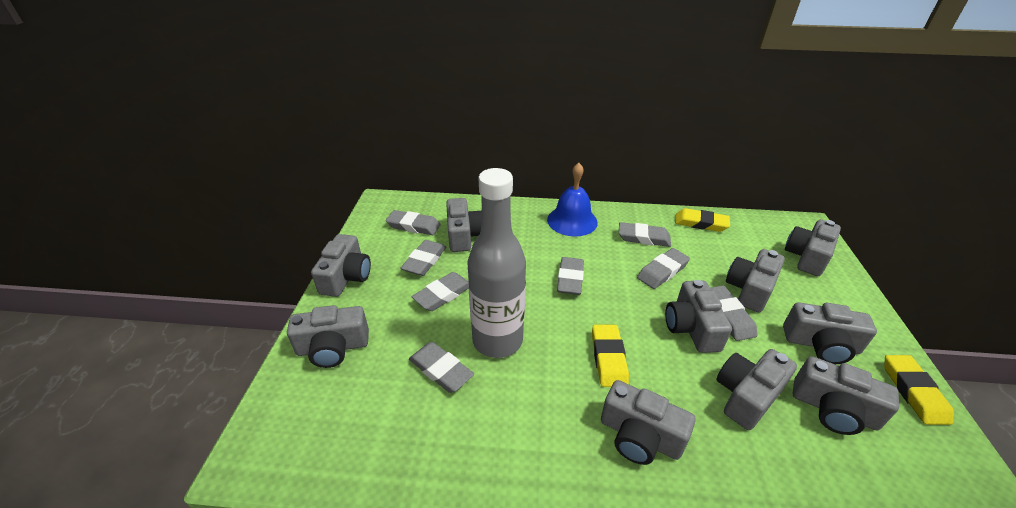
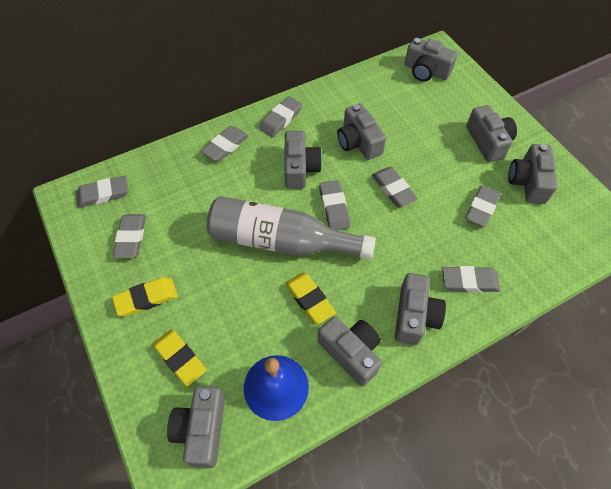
grey camera: 10 -> 8

